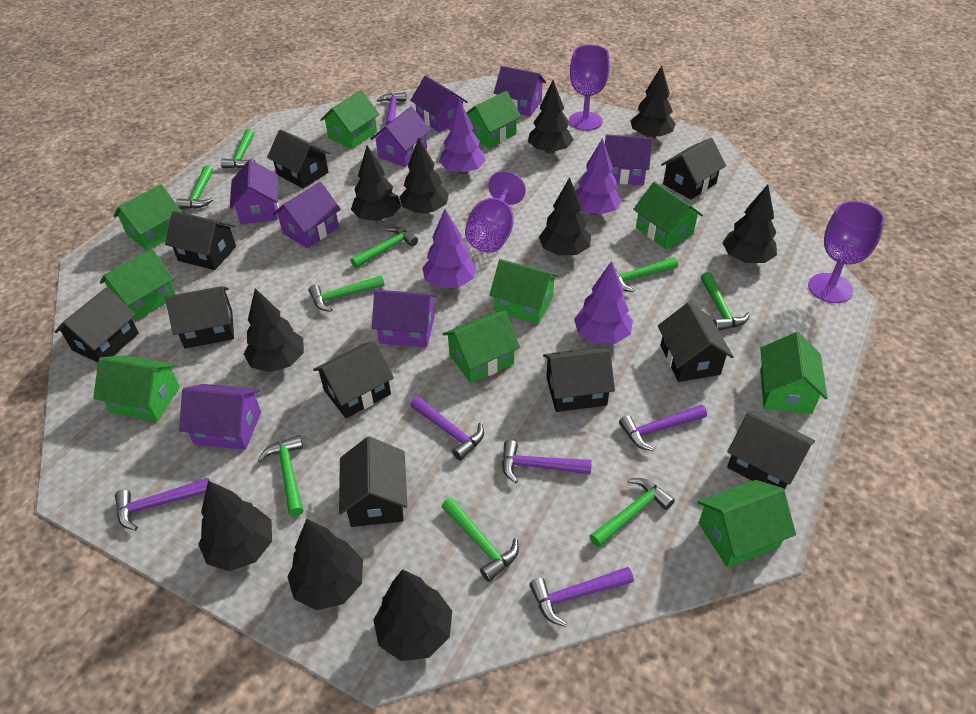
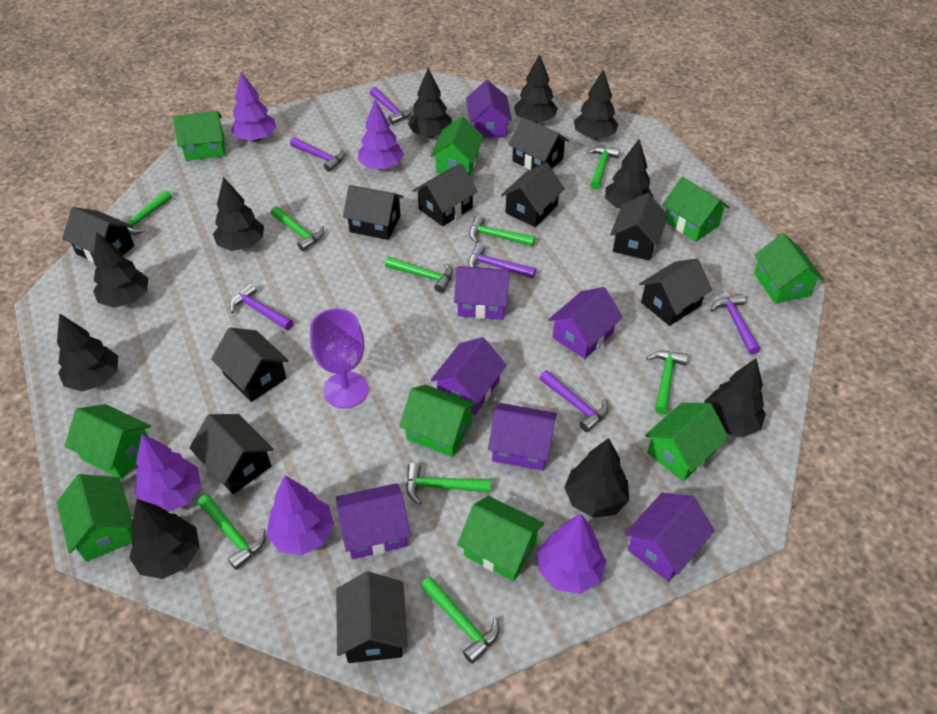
green house: 10 -> 9
purple goblet: 3 -> 1
purple house: 8 -> 7
purple tree: 4 -> 5

